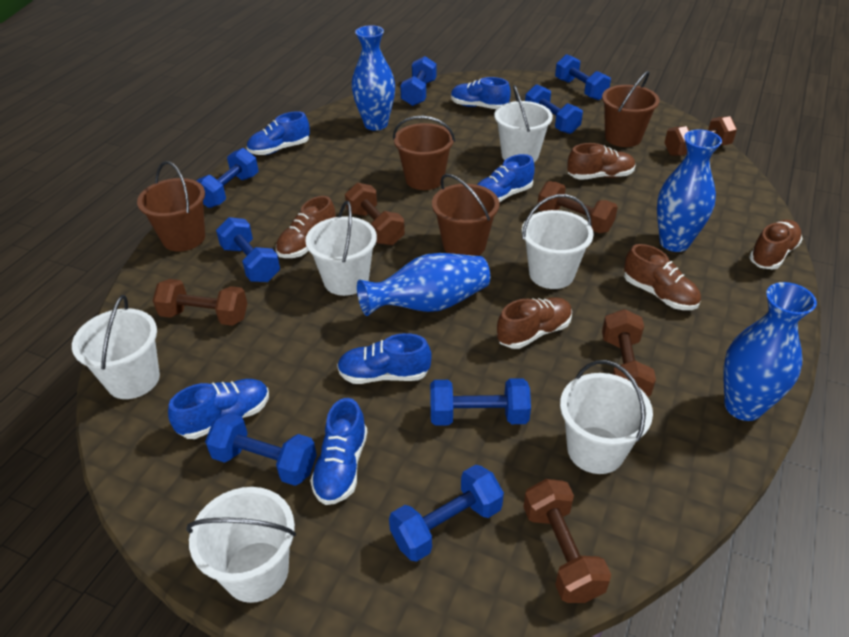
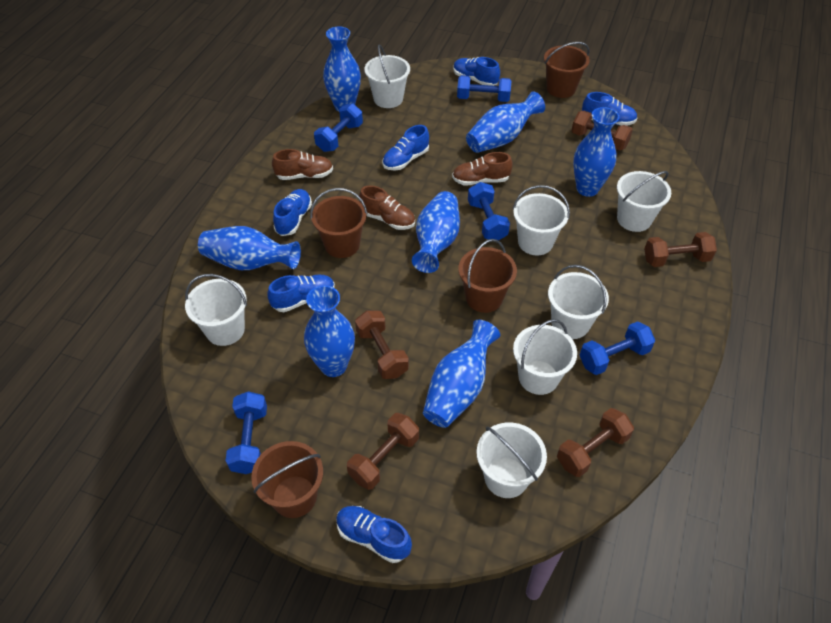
blue dumbbell: 8 -> 5
blue vase: 4 -> 7
brown dumbbell: 6 -> 5
brown shoe: 5 -> 3
white bucket: 6 -> 7

